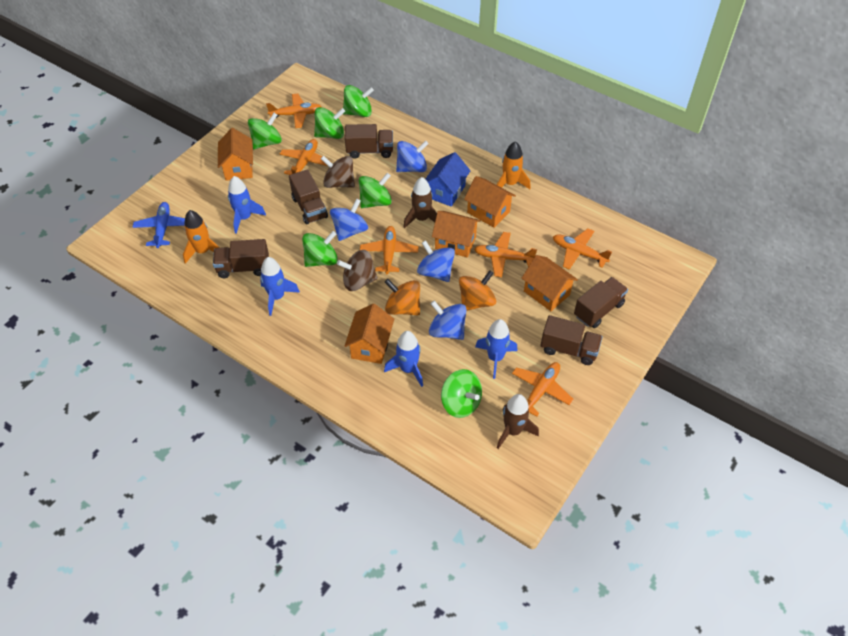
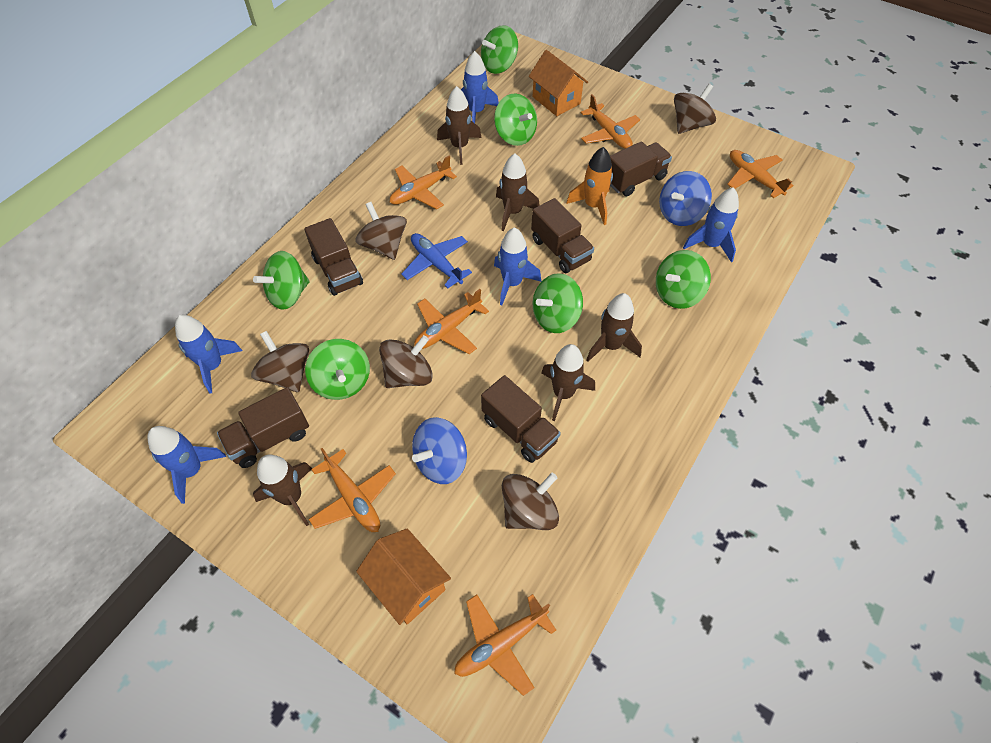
blue house: 1 -> 0
blue rocket: 4 -> 5
blue spinning top: 4 -> 2
brown rocket: 2 -> 5
brown spinning top: 2 -> 5
orange house: 5 -> 2
orange rocket: 2 -> 1
orange spinning top: 2 -> 0

